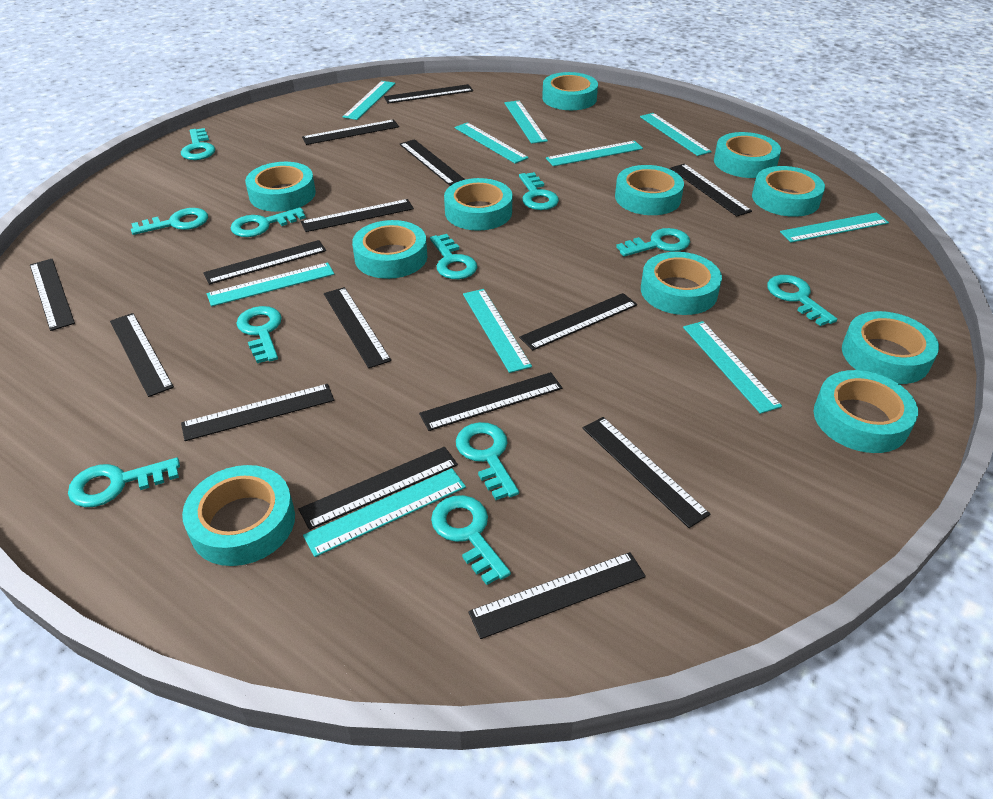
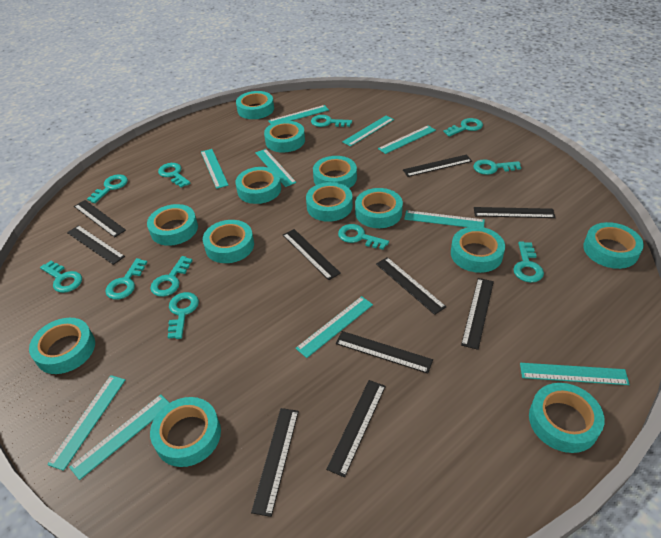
black ruler: 15 -> 10
turquoise tape: 11 -> 13

